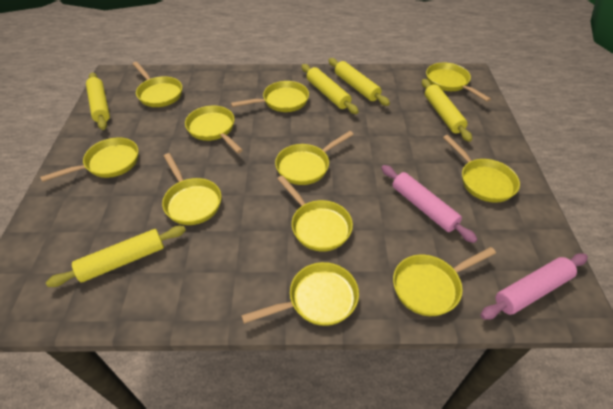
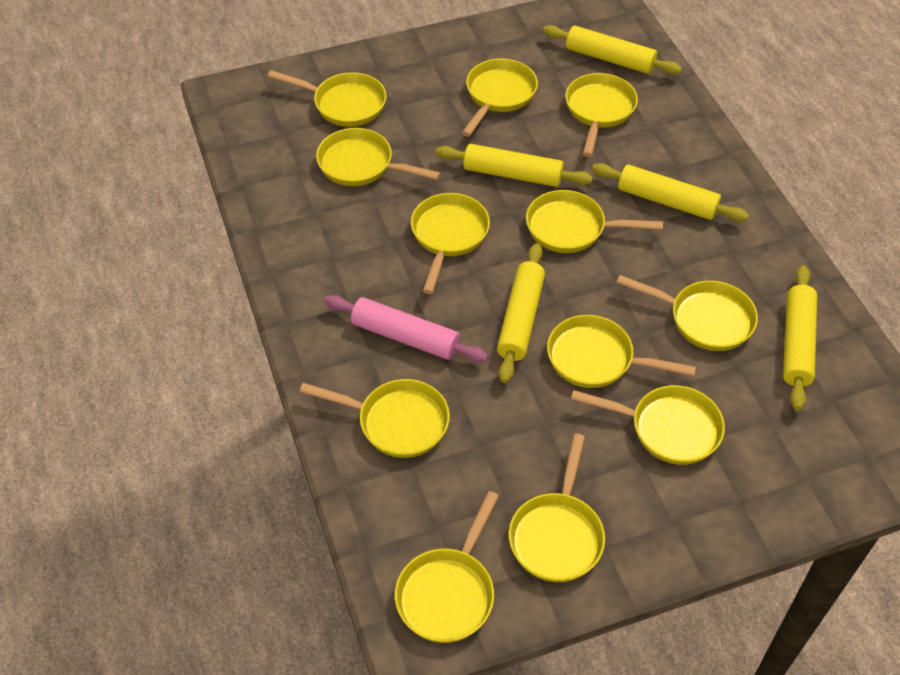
pink rolling pin: 2 -> 1
yellow pan: 11 -> 12

